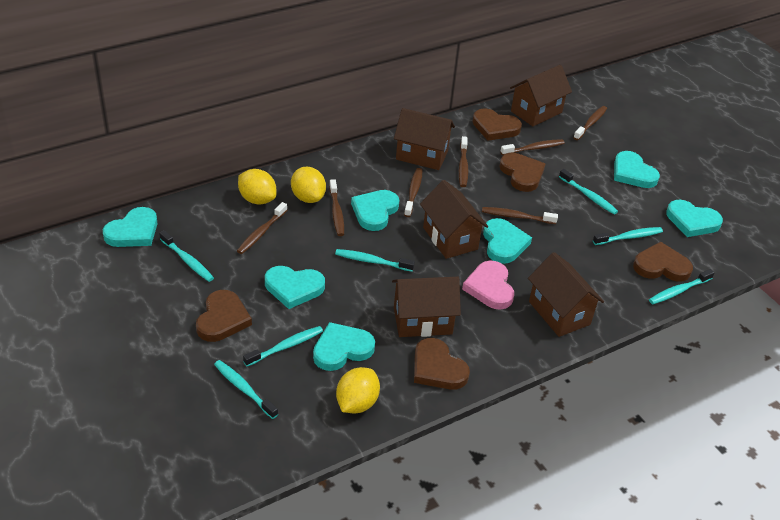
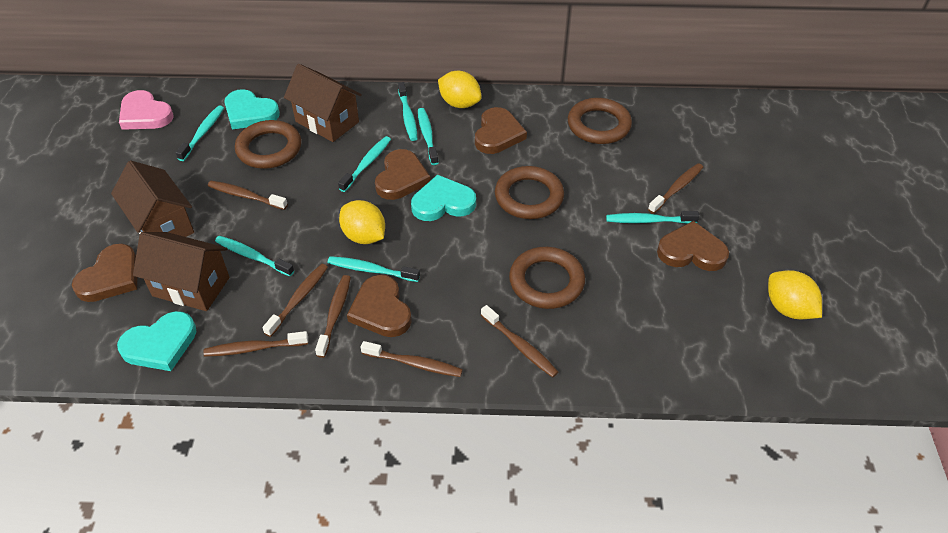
brown house: 5 -> 3
brown ring: 0 -> 4
turquoise heart: 7 -> 3

